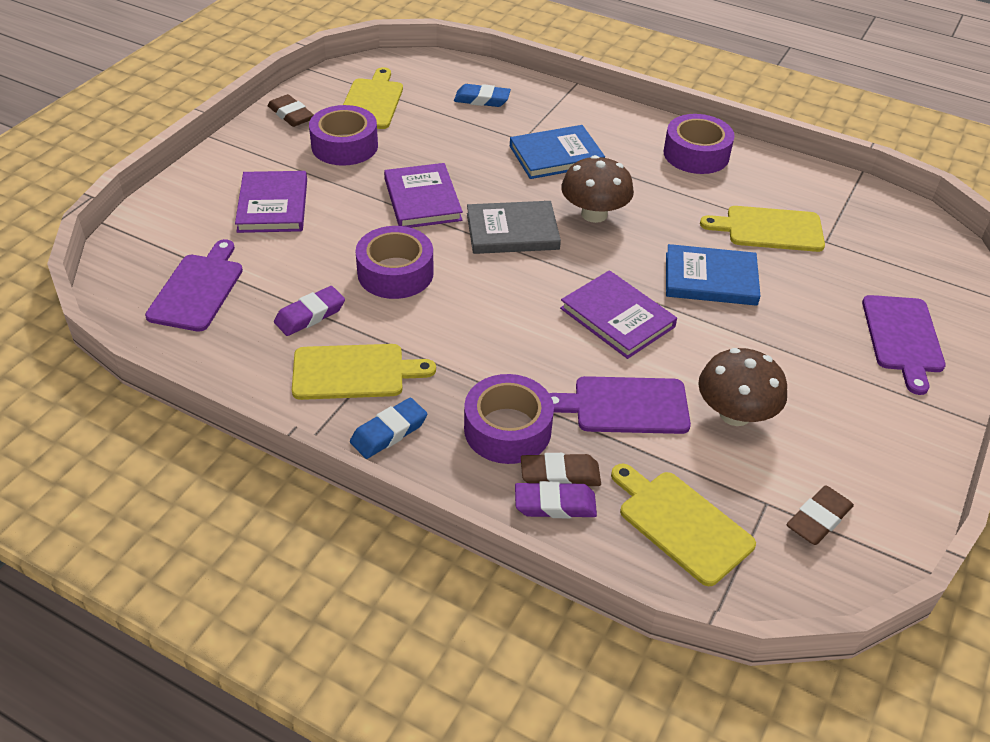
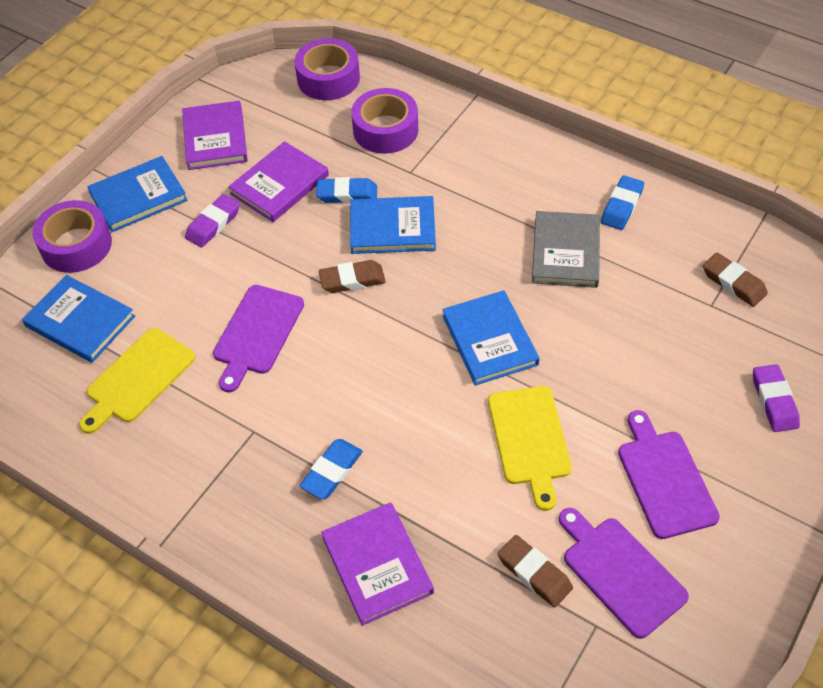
blue book: 2 -> 4
blue eraser: 2 -> 3
brown mushroom: 2 -> 0
purple tape: 4 -> 3
yellow cutting board: 4 -> 2

